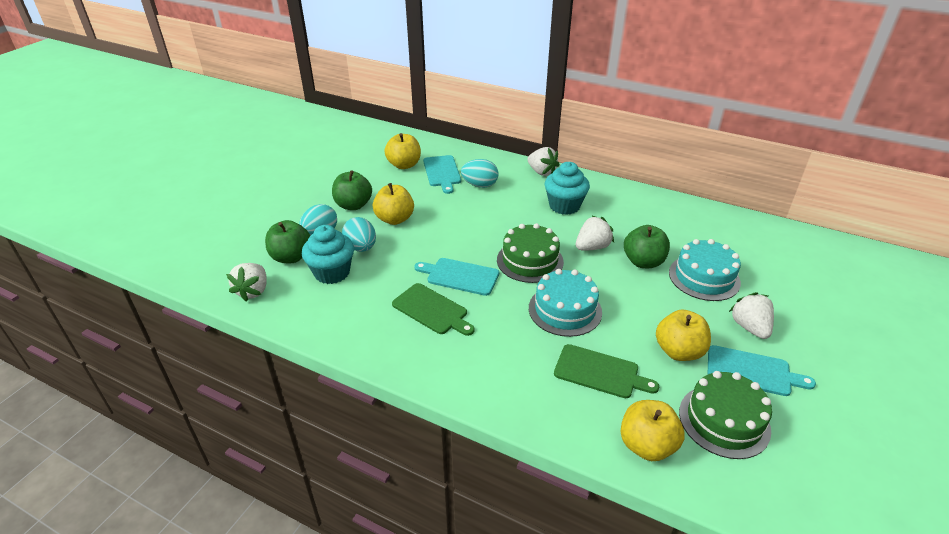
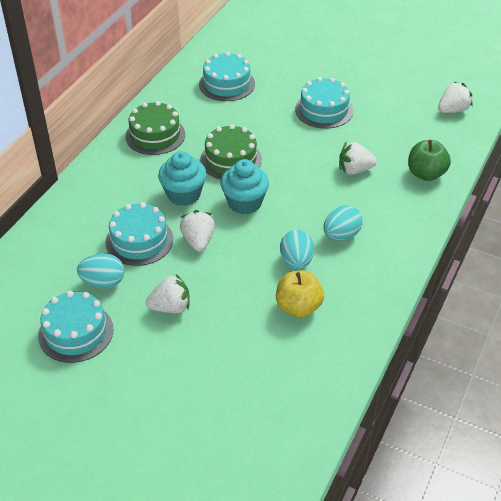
green apple: 3 -> 1
green cutting board: 2 -> 0
turquoise cake: 2 -> 4
turquoise cutting board: 3 -> 0
yellow apple: 4 -> 1

